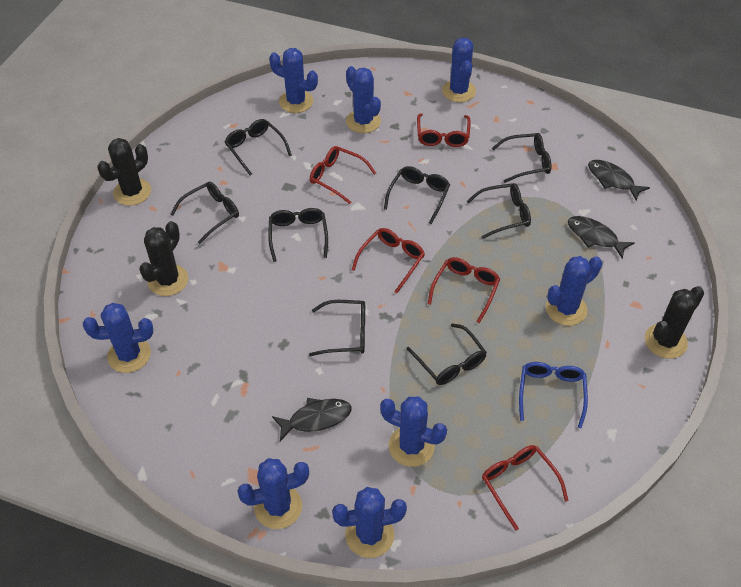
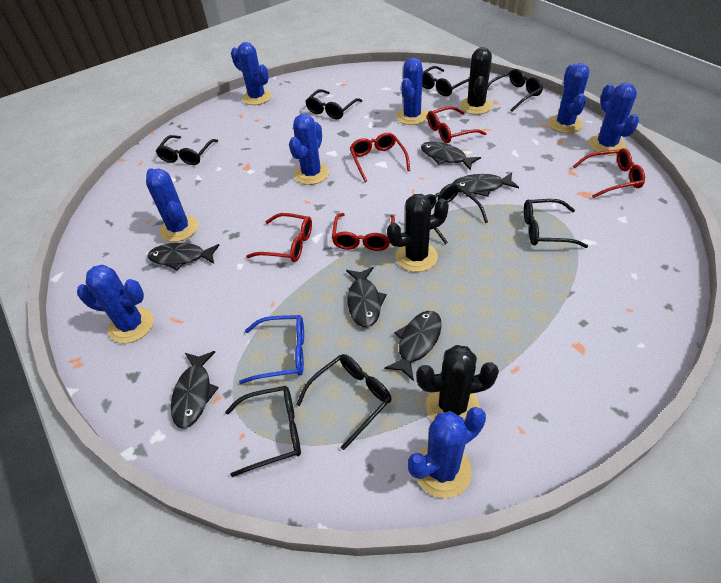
black fish: 3 -> 6

